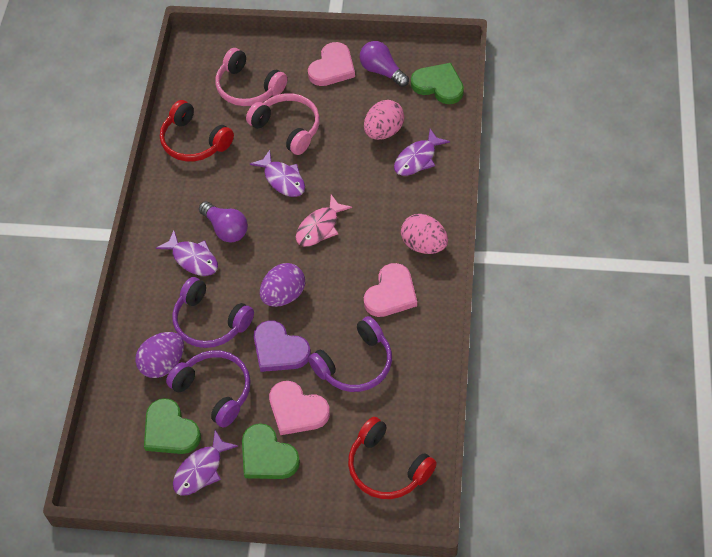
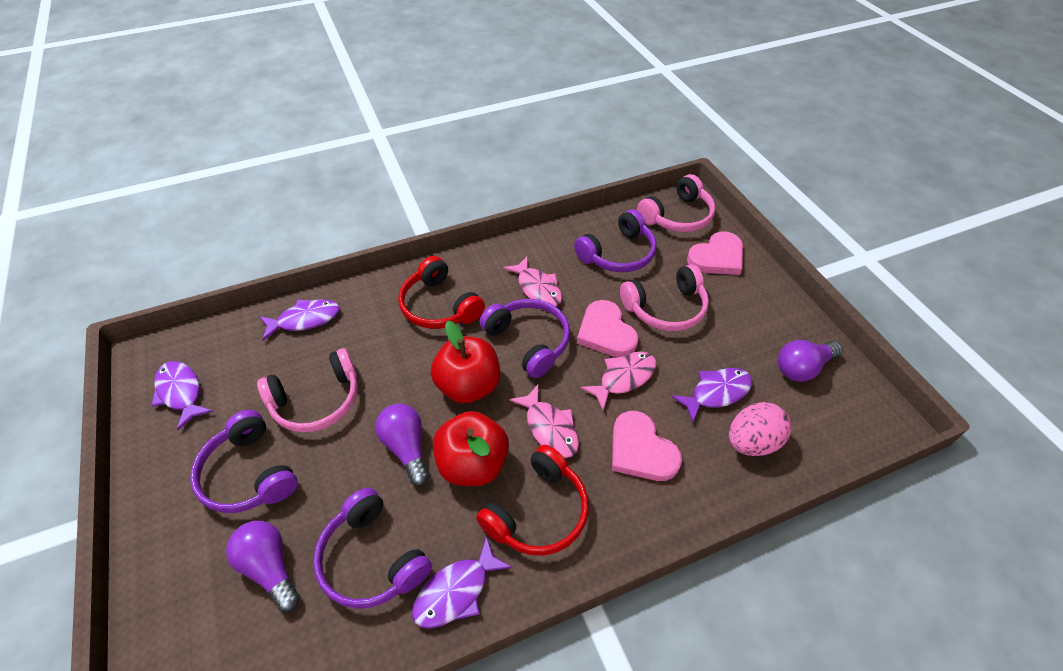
green heart: 3 -> 0
pink egg: 2 -> 1
pink fish: 1 -> 3
pink headphones: 2 -> 3
purple egg: 2 -> 0
purple headphones: 3 -> 4
purple heart: 1 -> 0
purple light bulb: 2 -> 3
red apple: 0 -> 2

